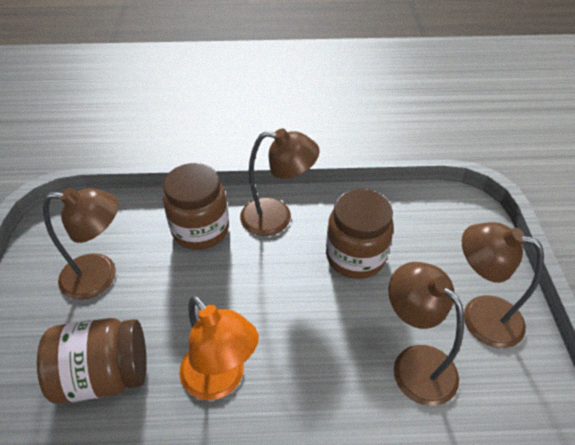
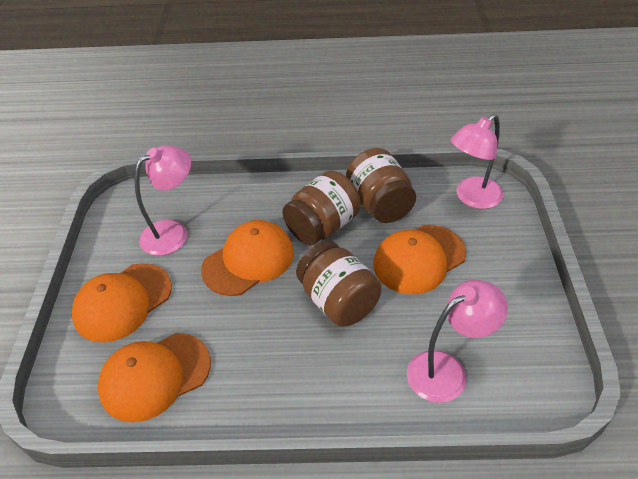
brown lamp: 4 -> 0
orange cap: 0 -> 4
orange lamp: 1 -> 0
pink lamp: 0 -> 3

